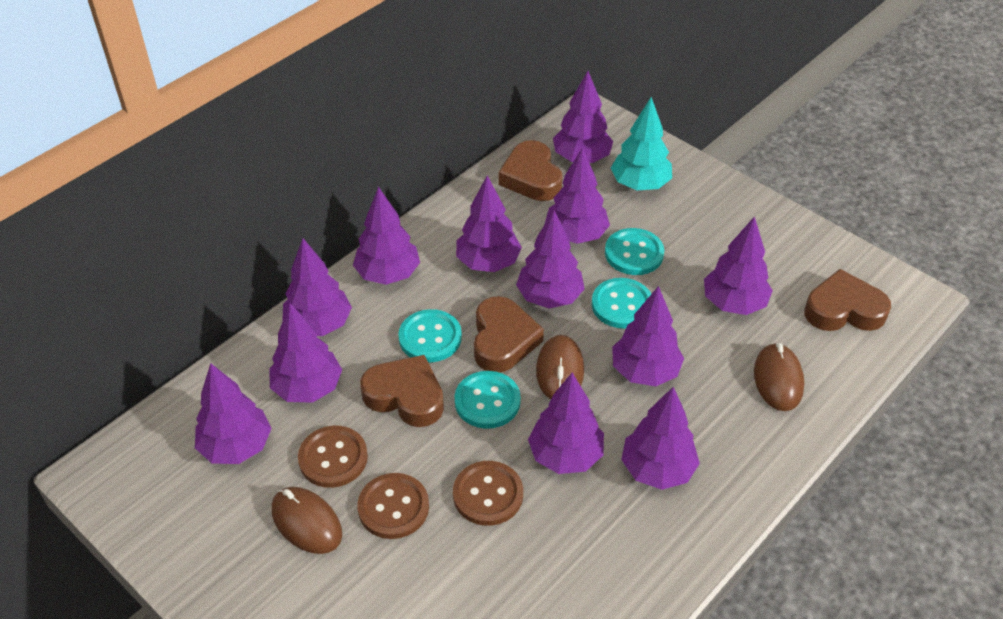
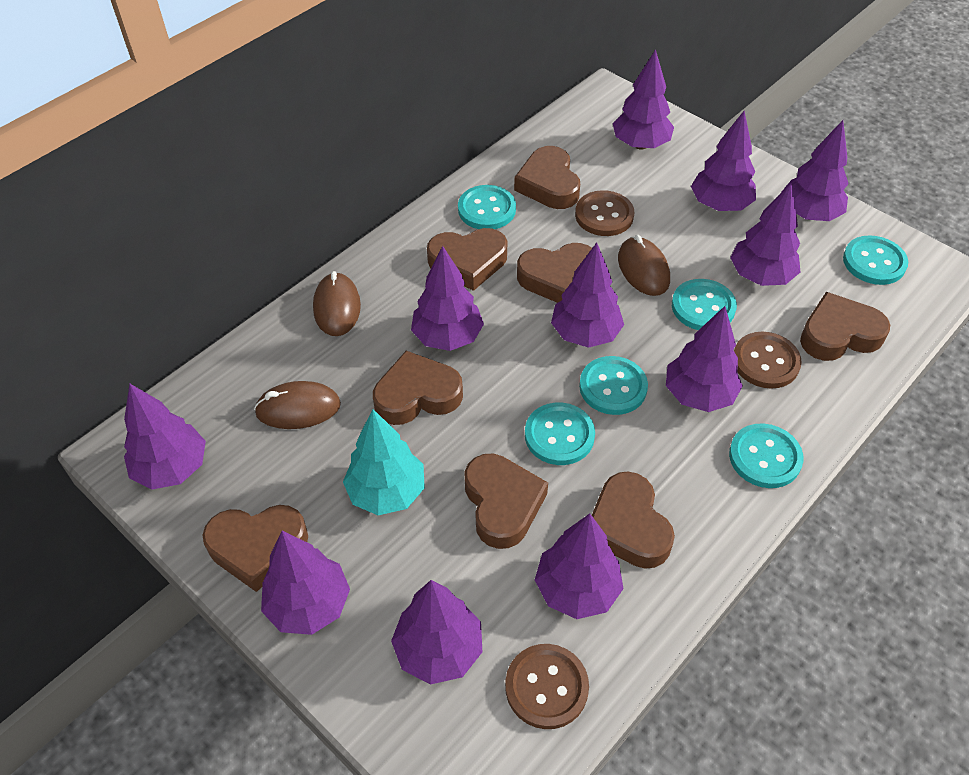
brown heart: 4 -> 8
purple tree: 12 -> 11
turquoise button: 4 -> 6

